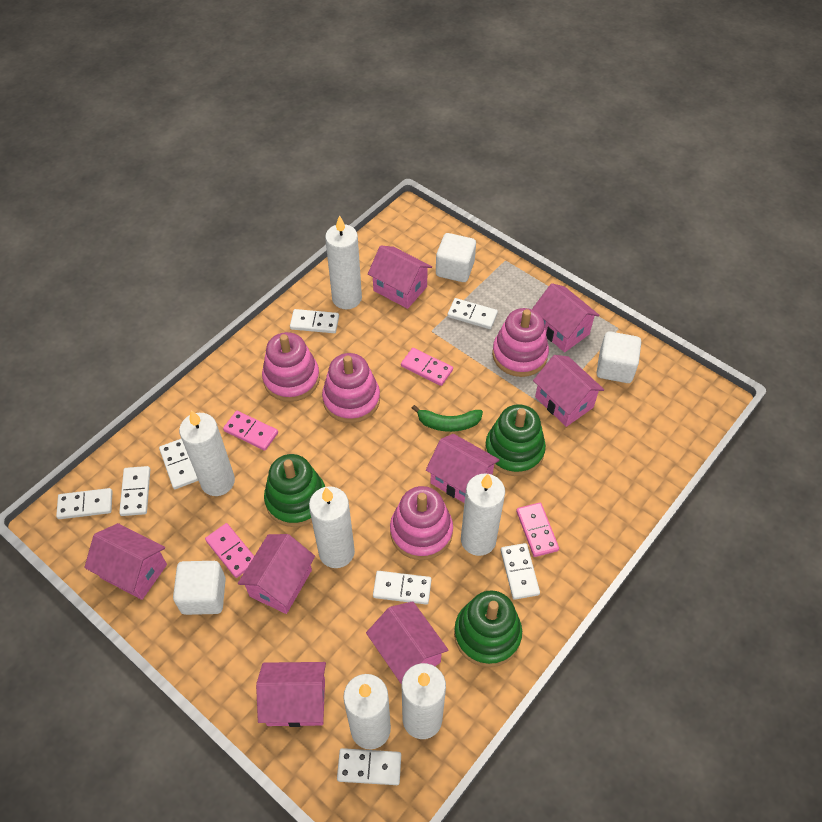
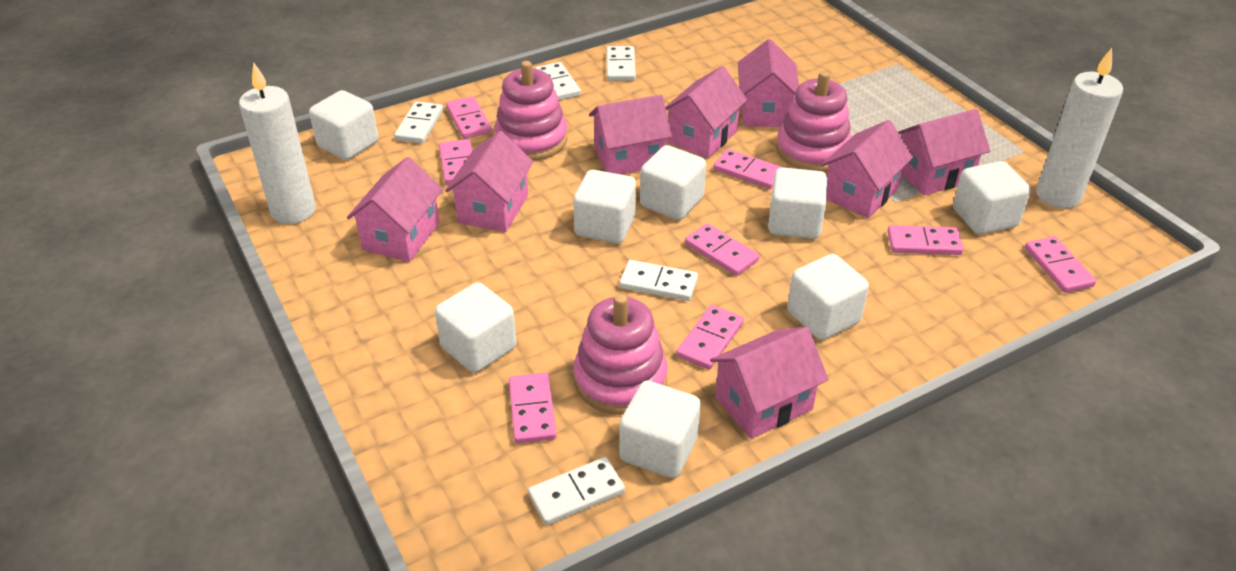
green banana: 1 -> 0
green stacking toy: 3 -> 0
pink domino: 4 -> 8
pink stacking toy: 4 -> 3
white candle: 6 -> 2
white cube: 3 -> 8
white domino: 8 -> 5

